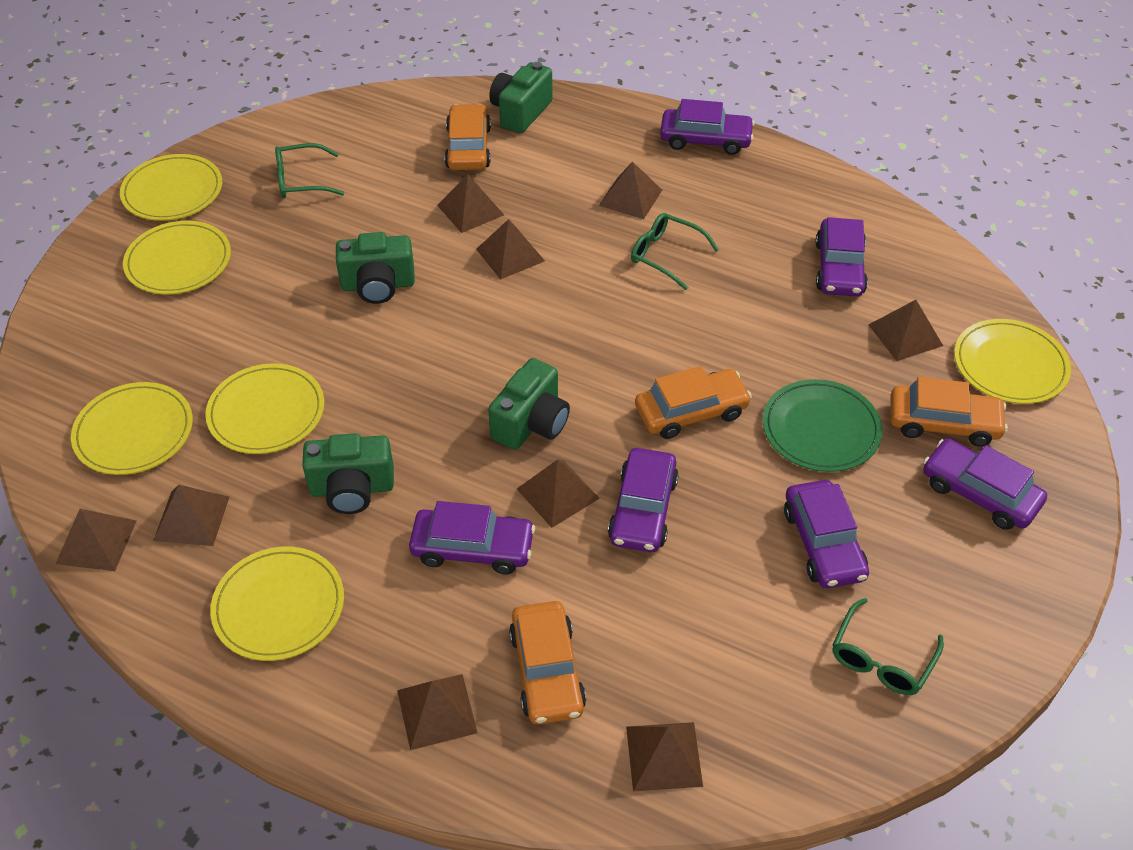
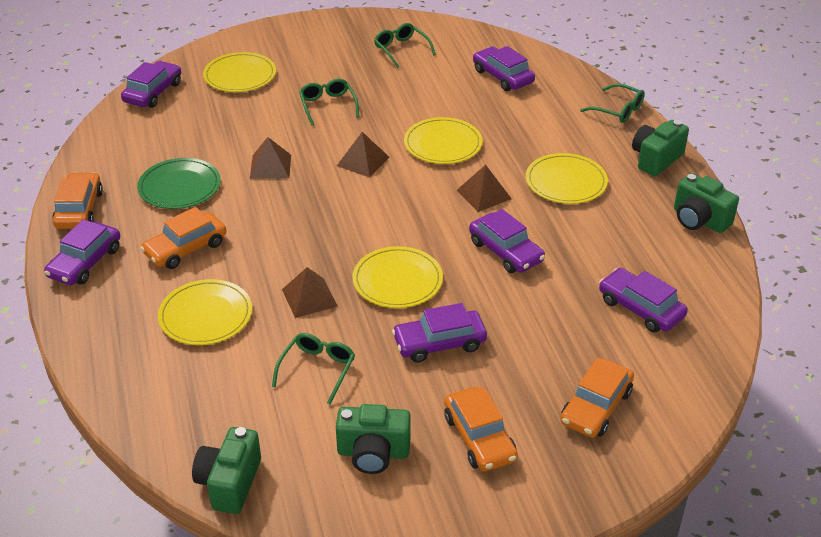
brown pyramid: 9 -> 4
green glasses: 3 -> 4
yellow plate: 6 -> 5

